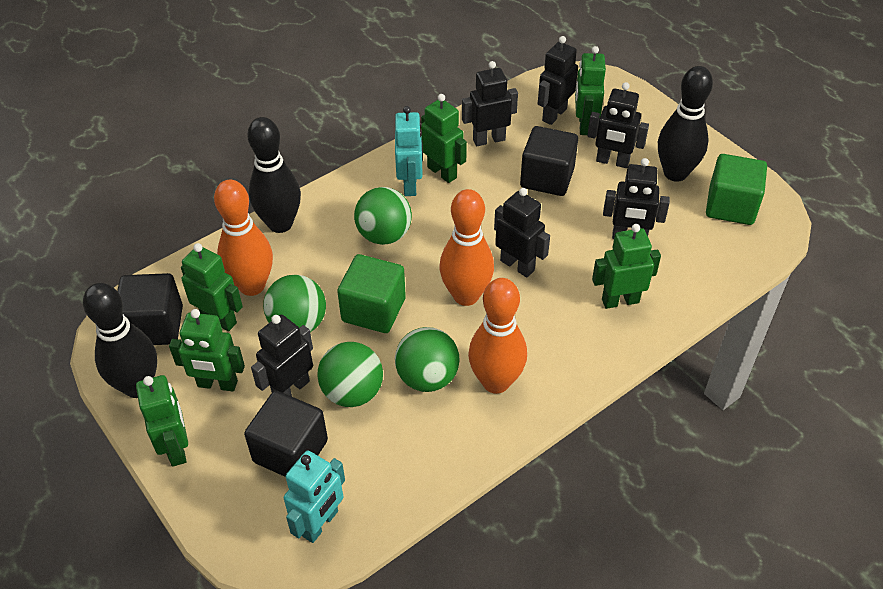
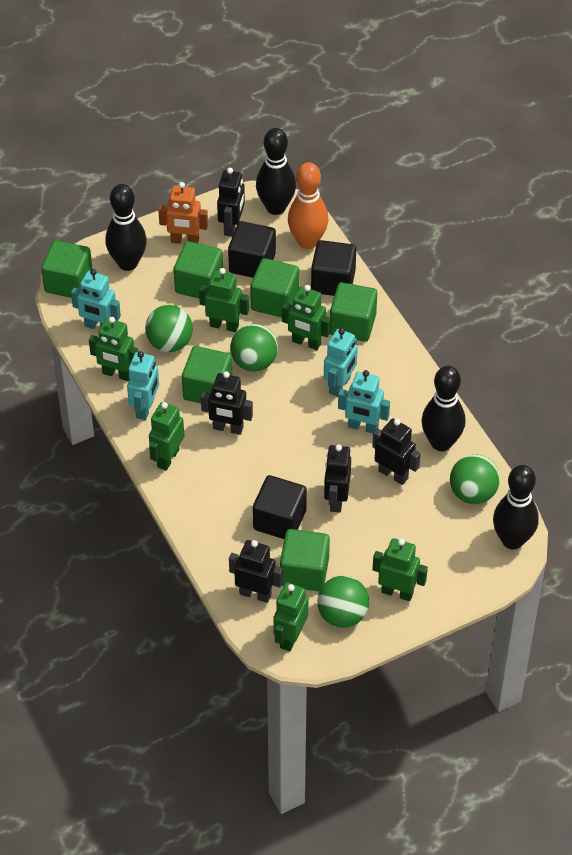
black bowling pin: 3 -> 4
black robot: 6 -> 5
green cube: 2 -> 6
orange bowling pin: 3 -> 1
orange robot: 0 -> 1
turquoise robot: 2 -> 4

